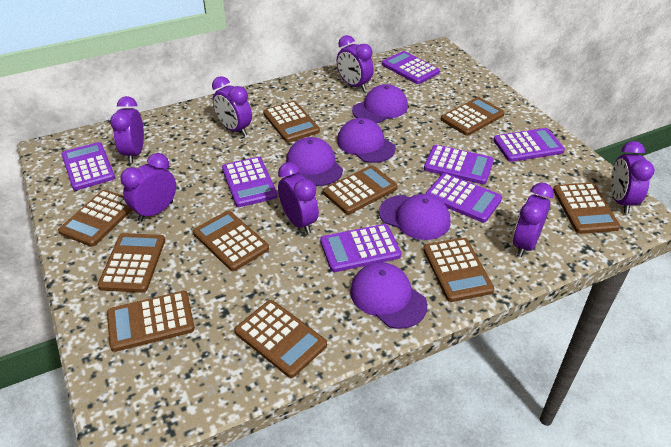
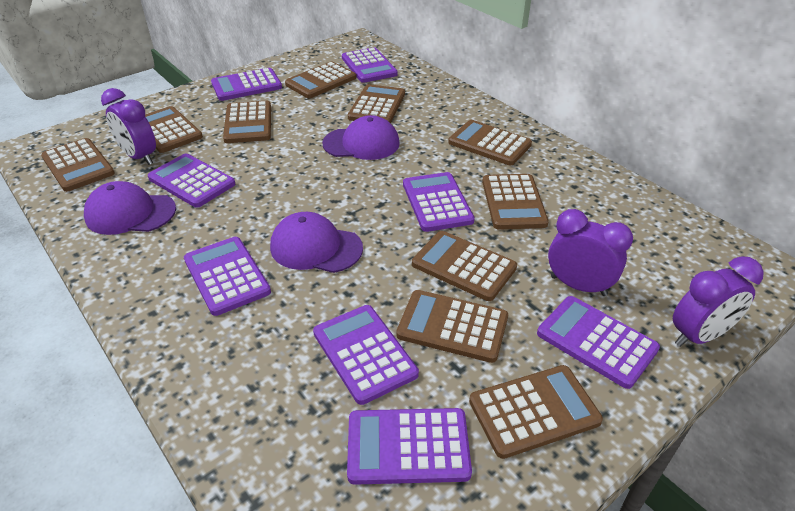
purple calculator: 7 -> 8
purple cap: 5 -> 3
purple clock: 7 -> 3

